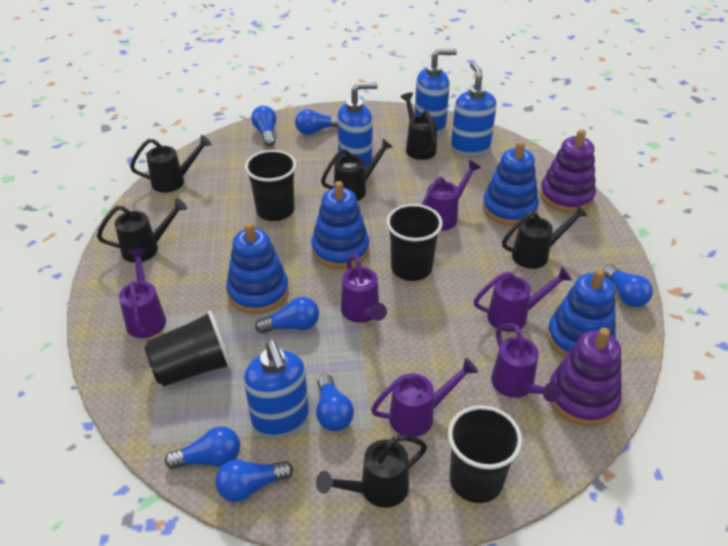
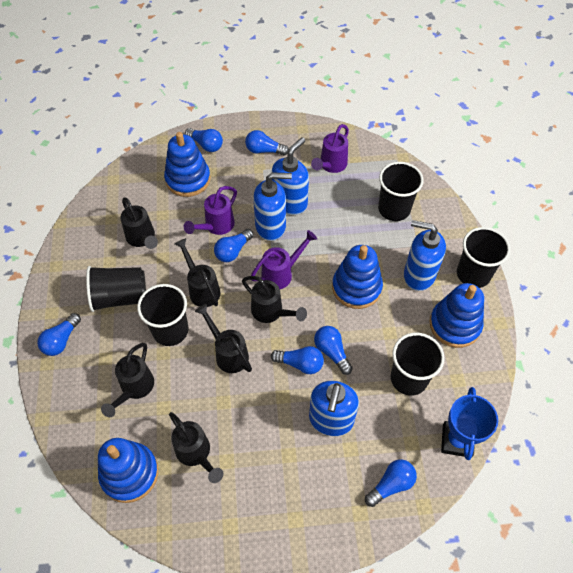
black cup: 4 -> 5
blue trophy: 0 -> 1
purple stacking toy: 2 -> 0
purple watering can: 6 -> 3

